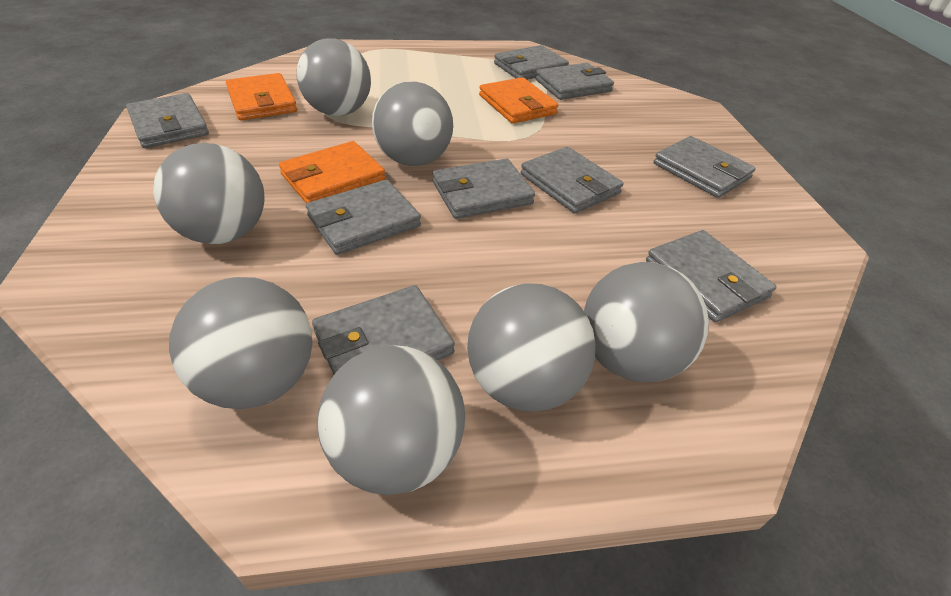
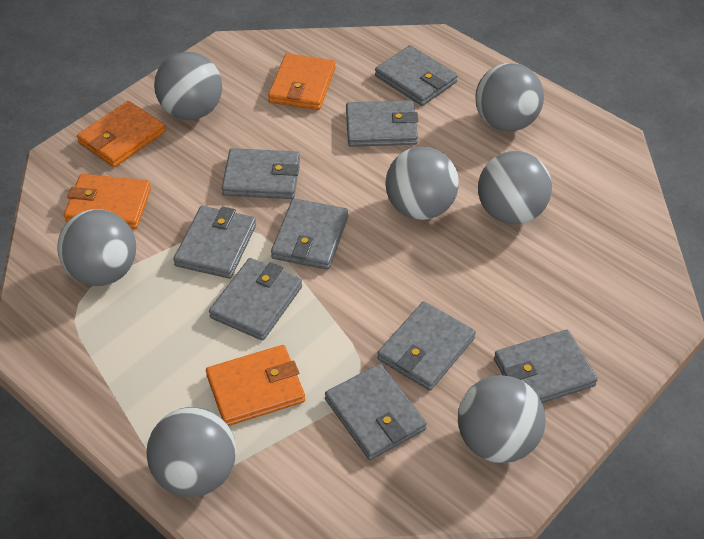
orange wallet: 3 -> 4

